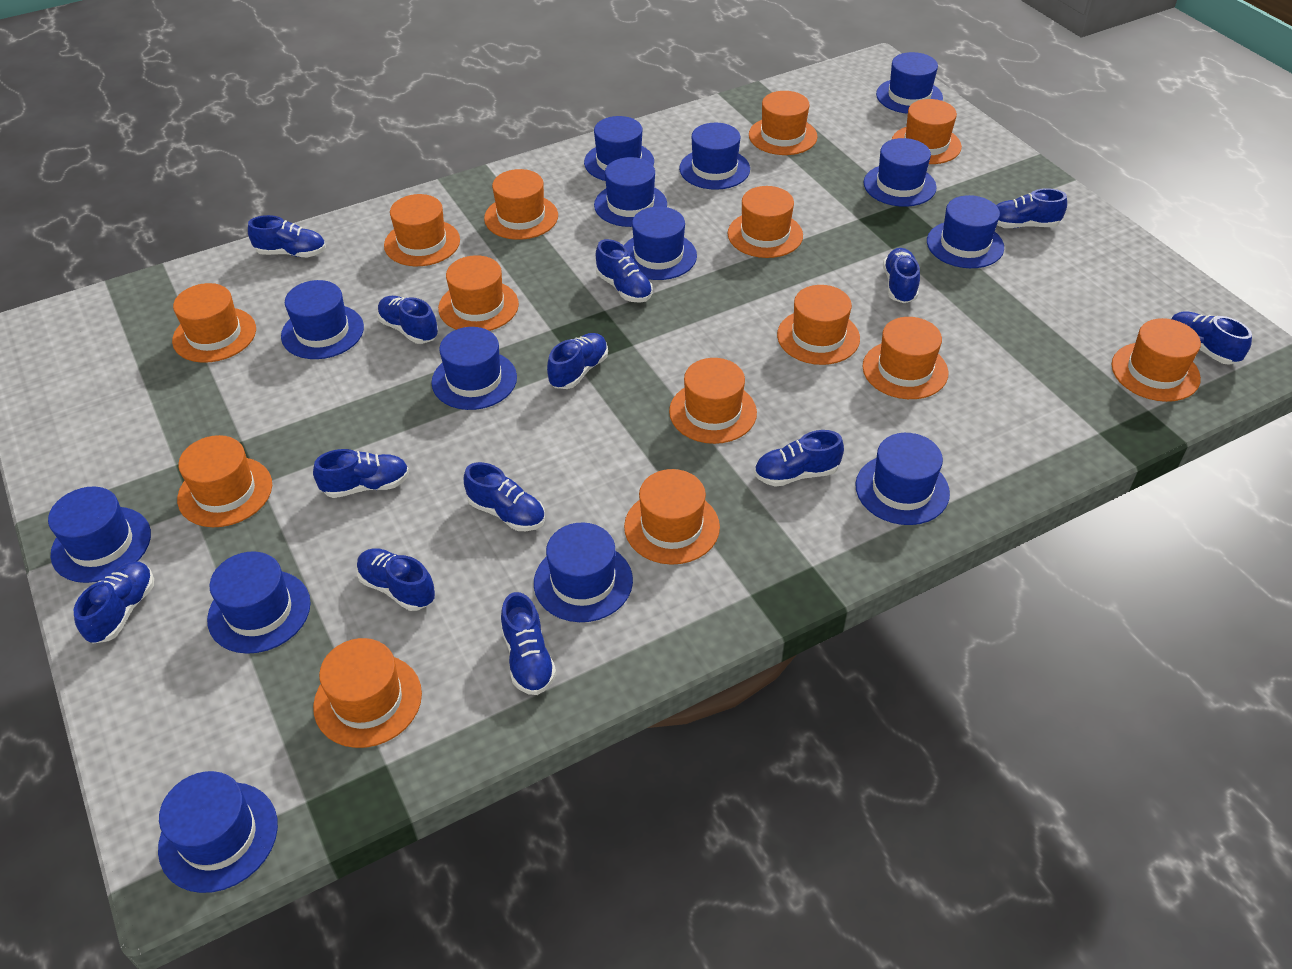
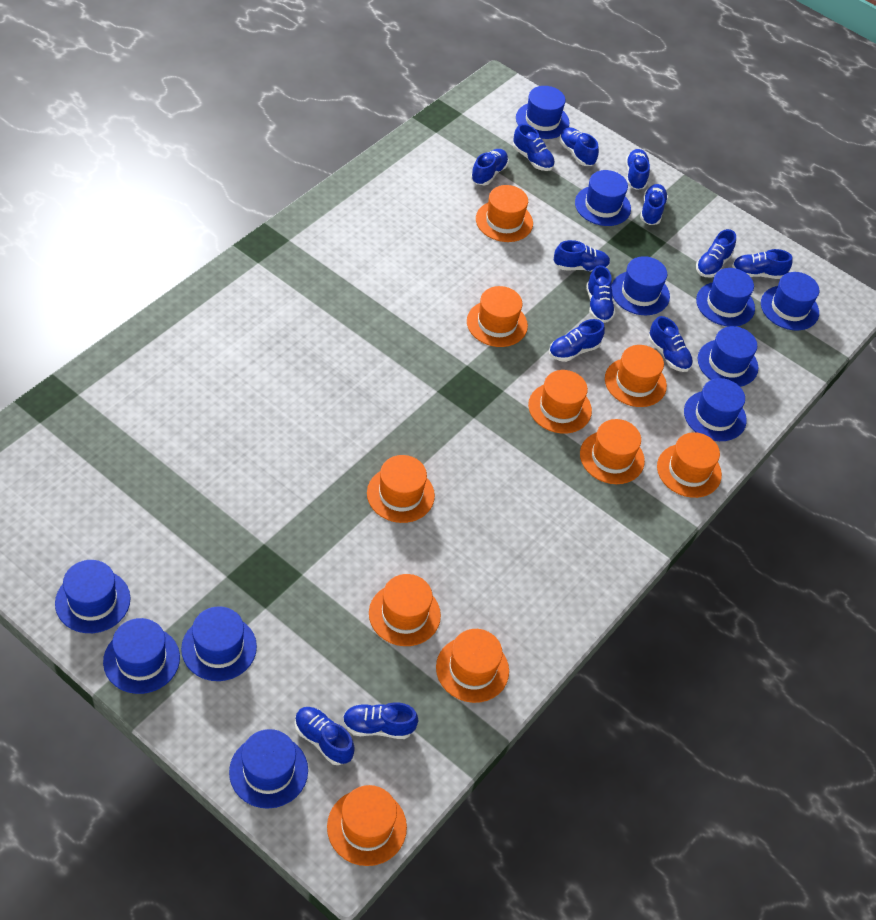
blue hat: 14 -> 11
orange hat: 14 -> 10

